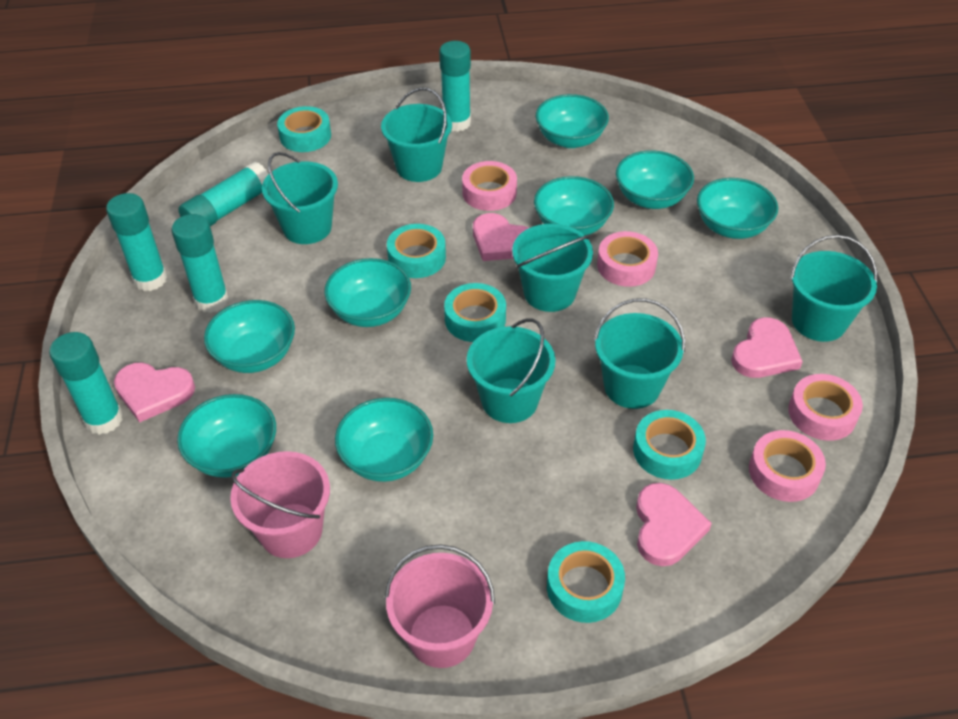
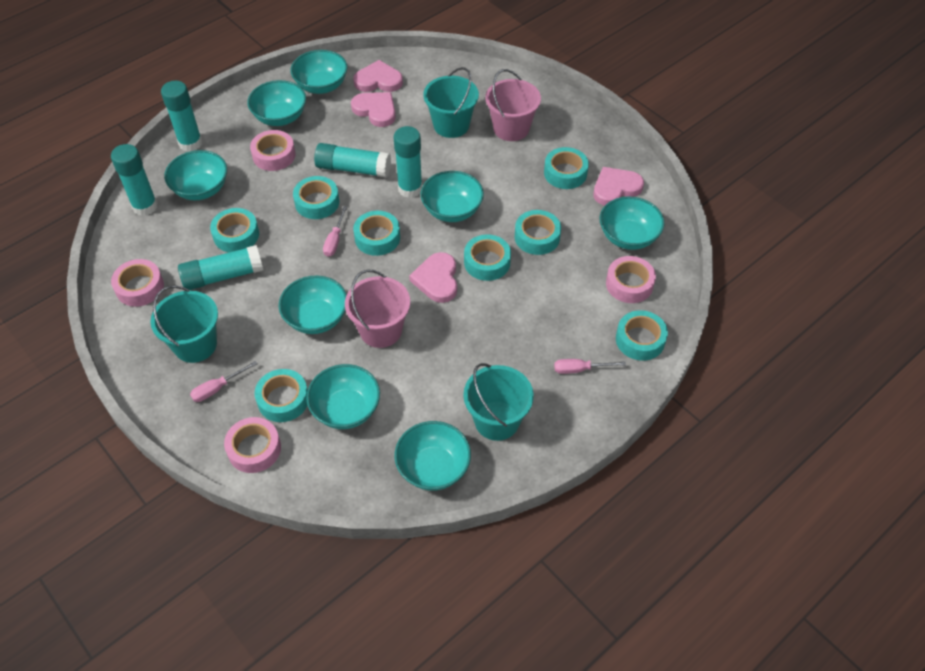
pink screwdriver: 0 -> 3
turquoise bucket: 6 -> 3
turquoise tape: 5 -> 8

